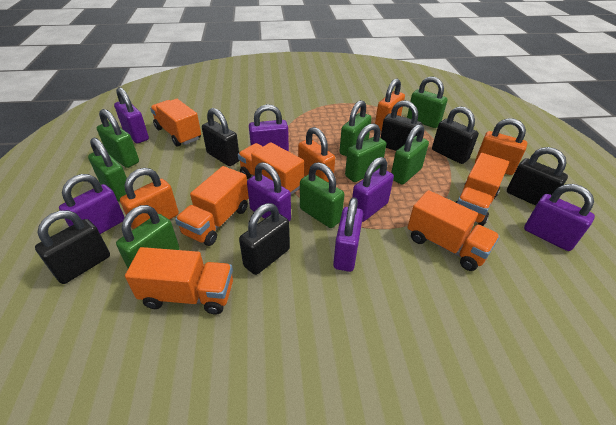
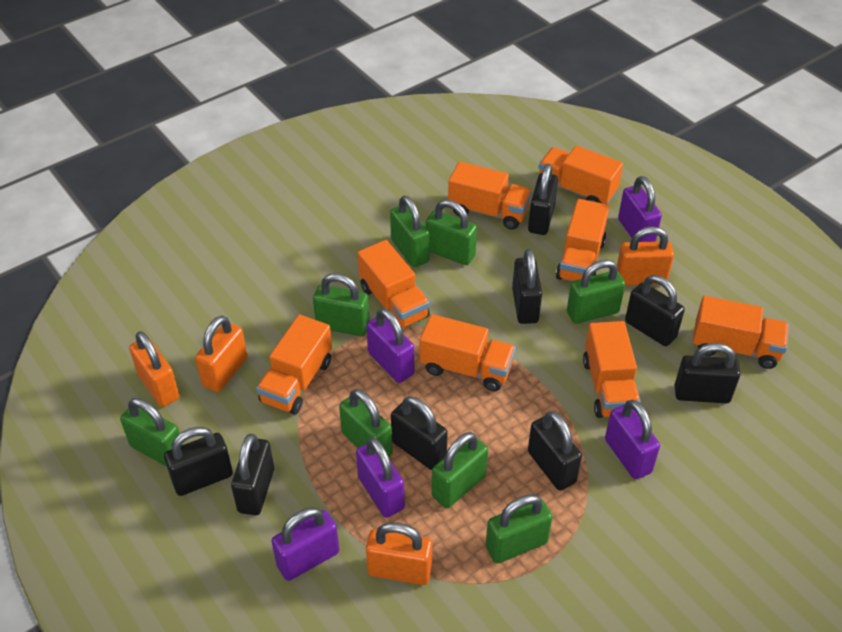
black padlock: 6 -> 8
orange truck: 6 -> 8
purple padlock: 7 -> 5

